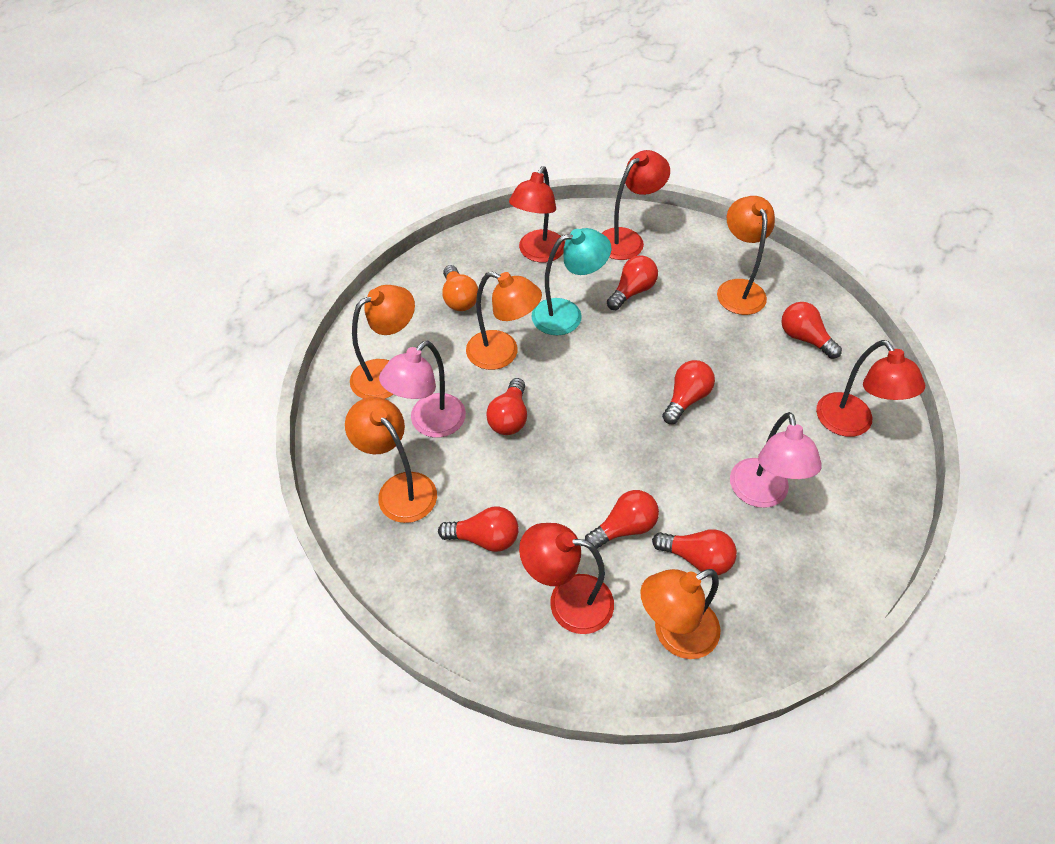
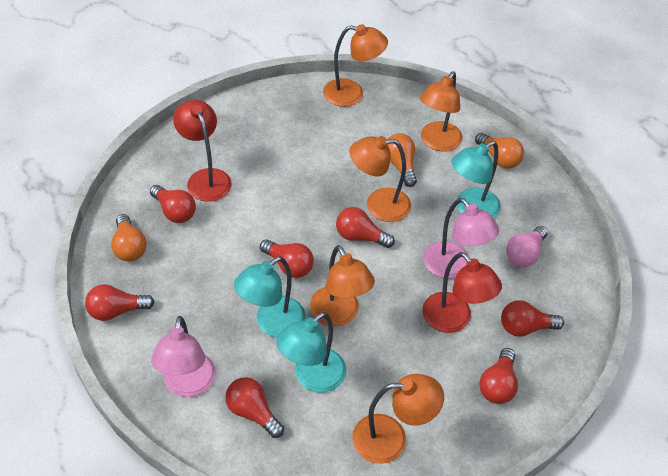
orange light bulb: 1 -> 3
pink light bulb: 0 -> 1
red lamp: 4 -> 2
turquoise lamp: 1 -> 3

